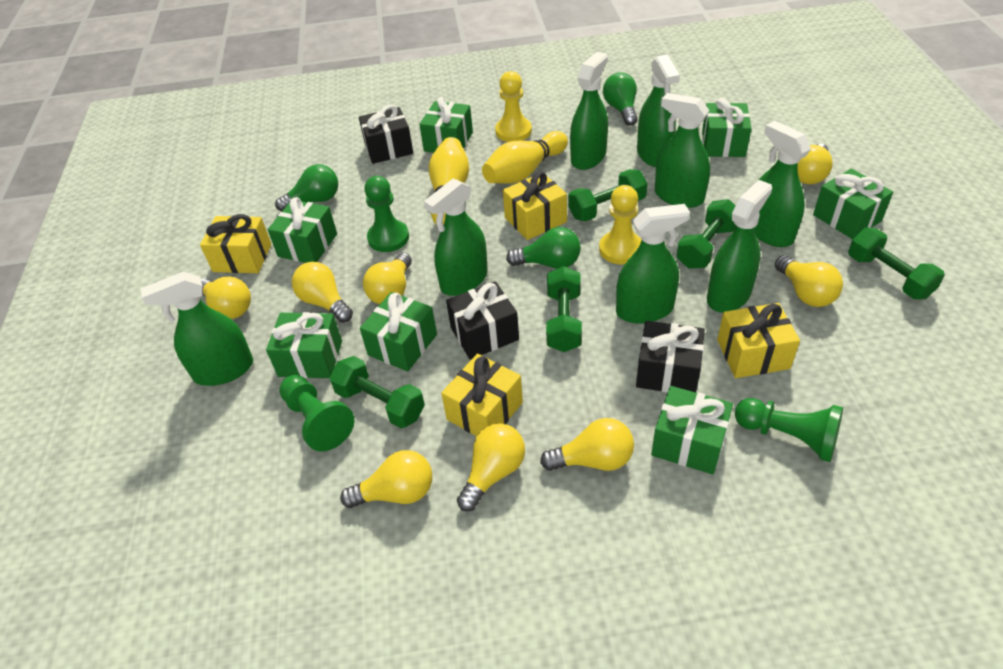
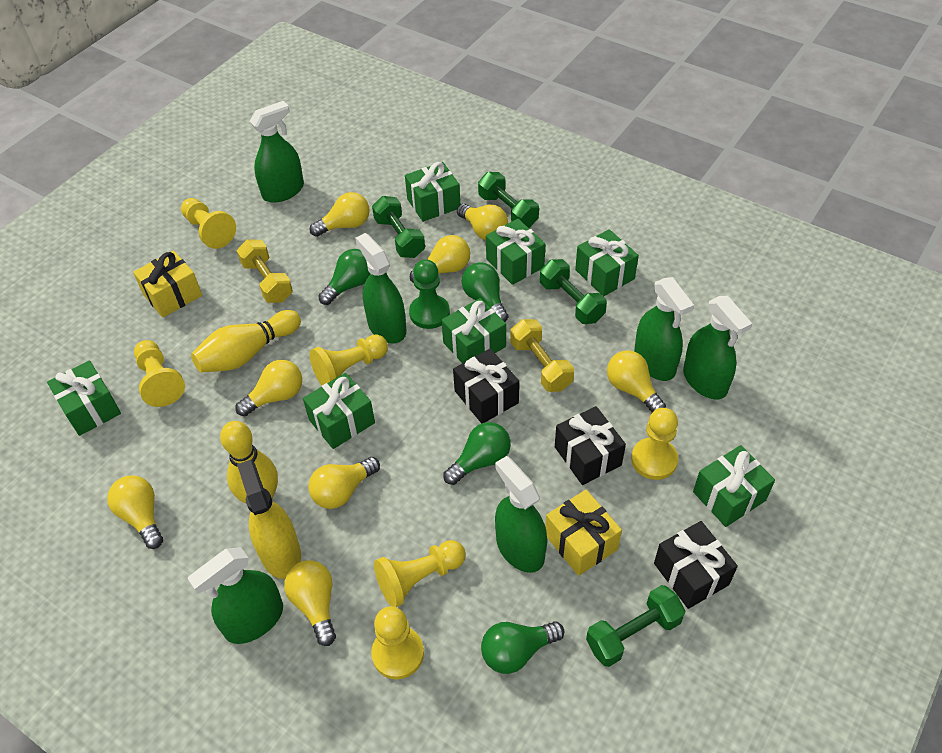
green dumbbell: 5 -> 4
green light bulb: 3 -> 4
green pawn: 3 -> 1
green spray bottle: 8 -> 6
yellow dumbbell: 0 -> 2
yellow gift: 4 -> 2
yellow pawn: 2 -> 6
yellow spray bottle: 0 -> 1

